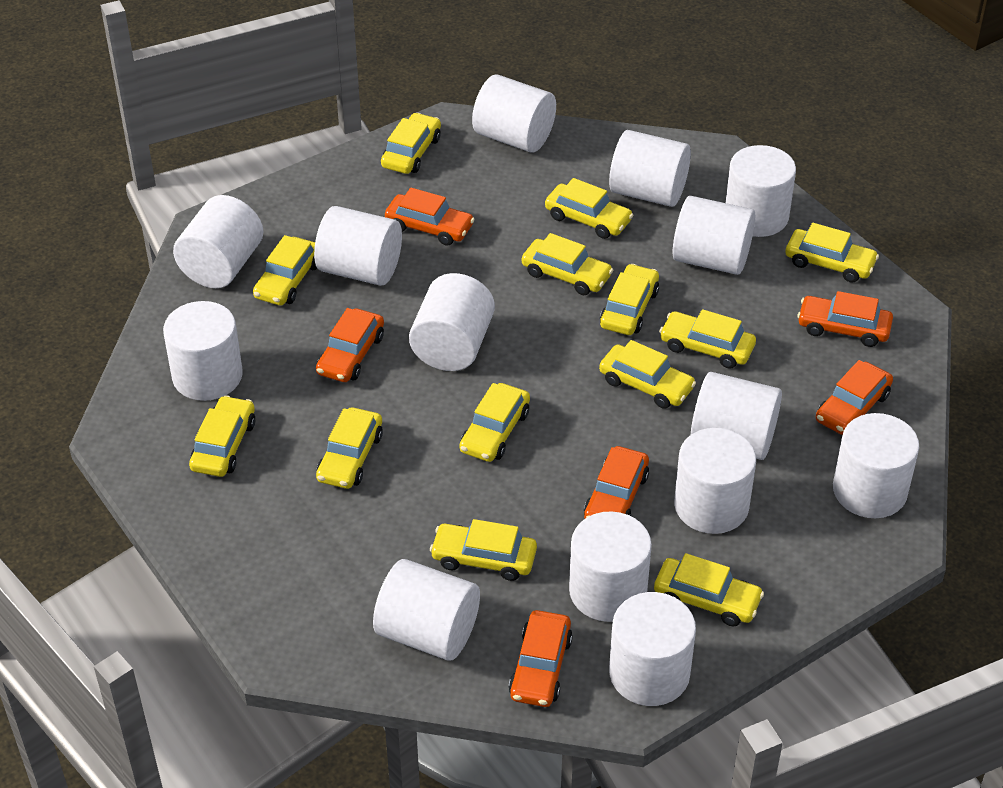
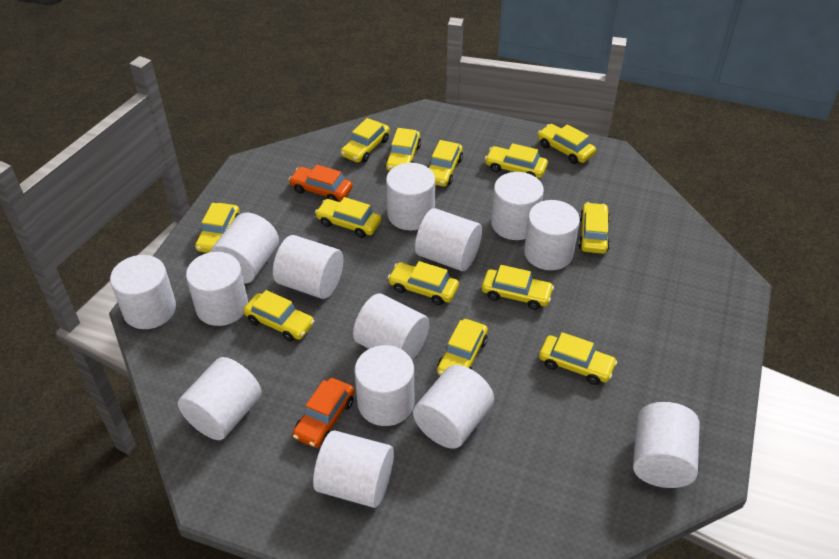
orange car: 6 -> 2

